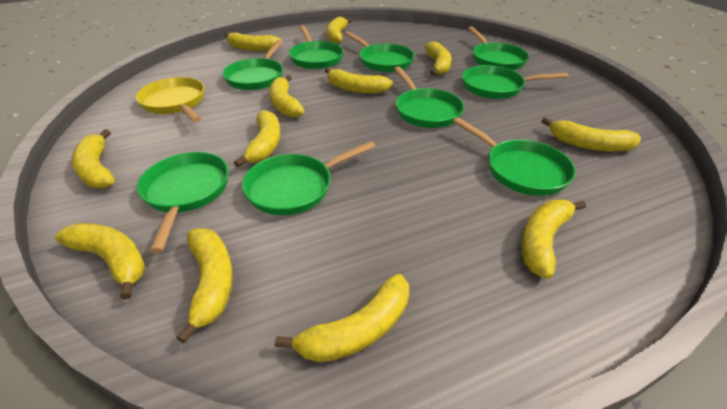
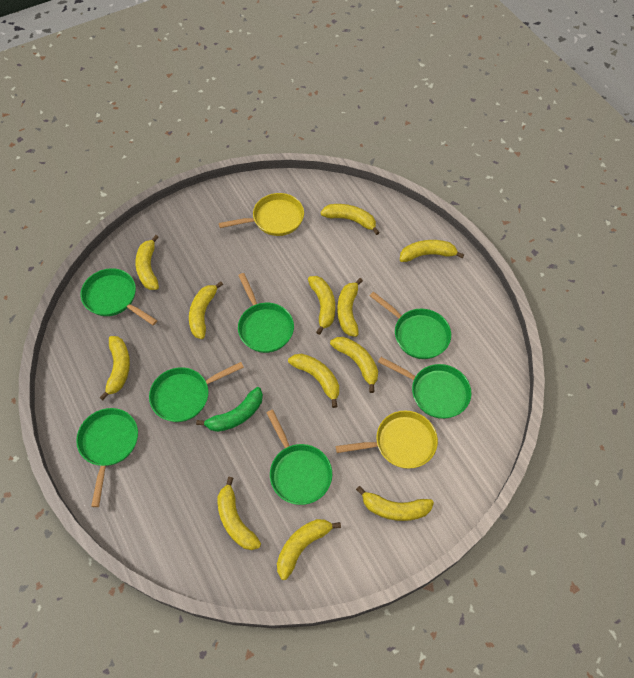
green banana: 0 -> 1
green pan: 9 -> 7
yellow pan: 1 -> 2

